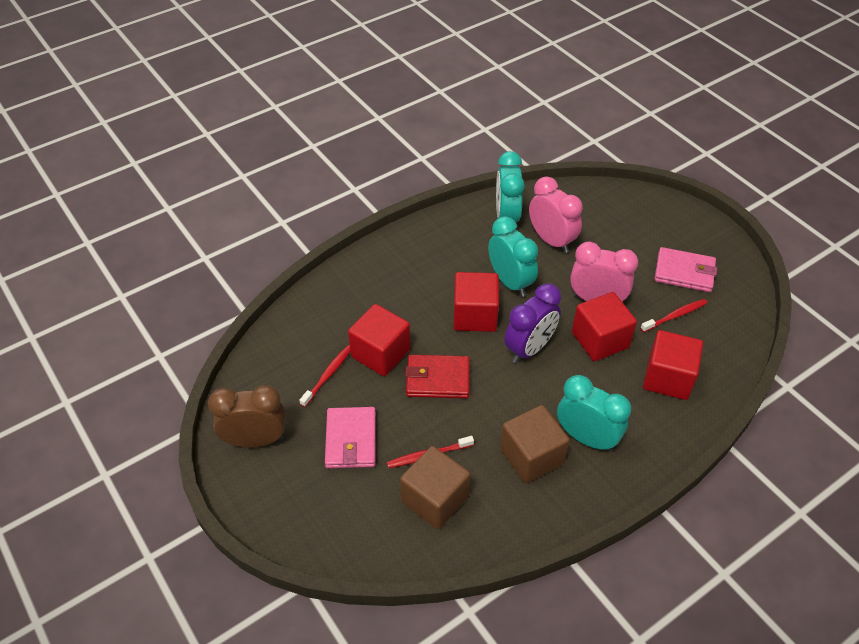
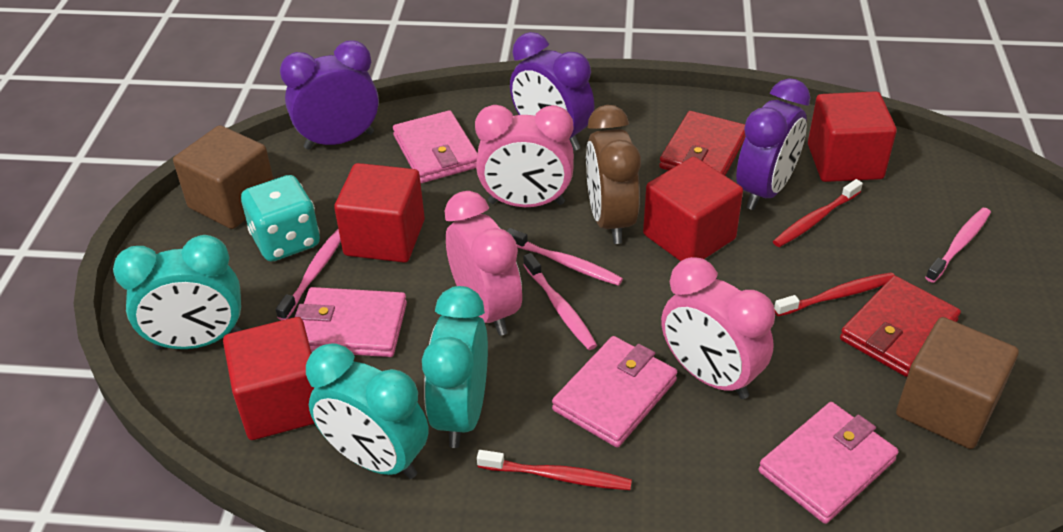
pink clock: 2 -> 3
pink toothbrush: 0 -> 4
pink wallet: 2 -> 4
purple clock: 1 -> 3
red wallet: 1 -> 2
turquoise dice: 0 -> 1

